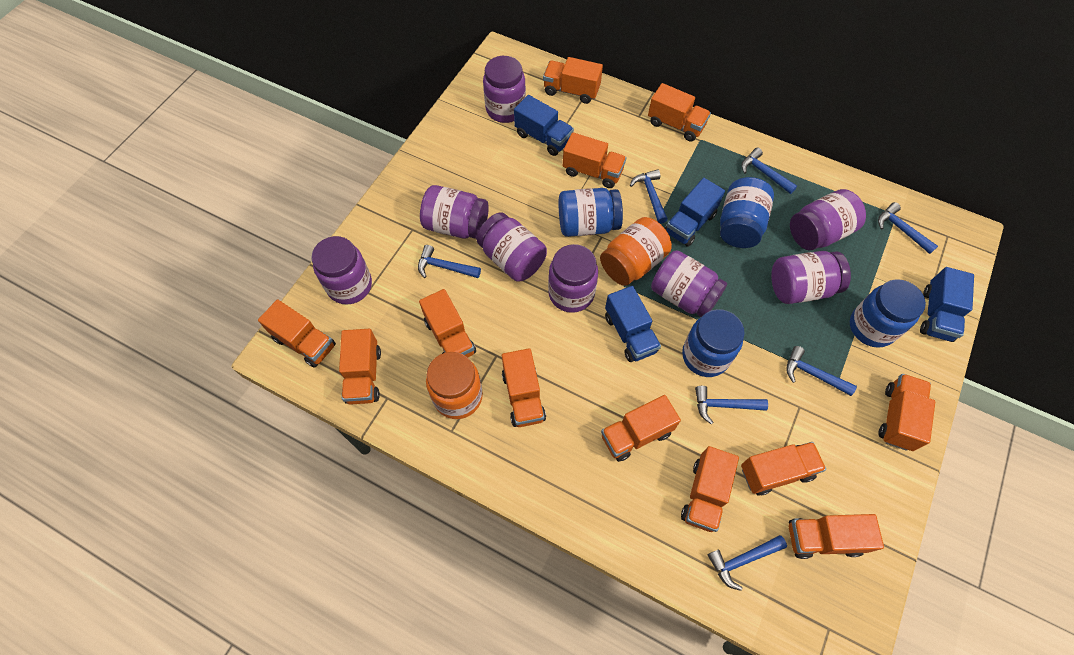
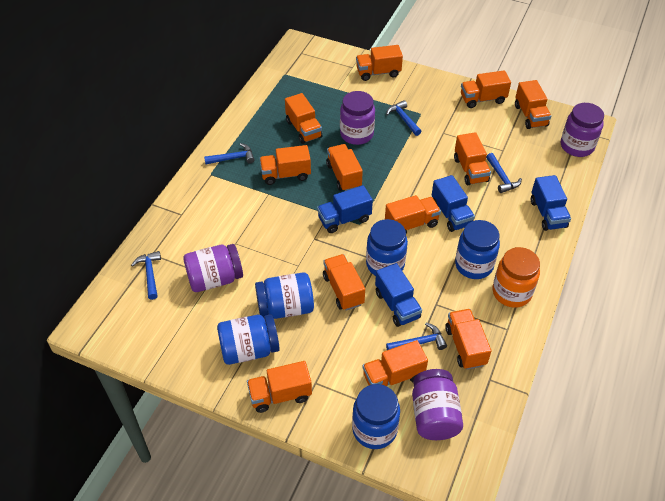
blue hammer: 7 -> 5
blue jar: 4 -> 5
orange jar: 2 -> 1
purple jar: 8 -> 4

